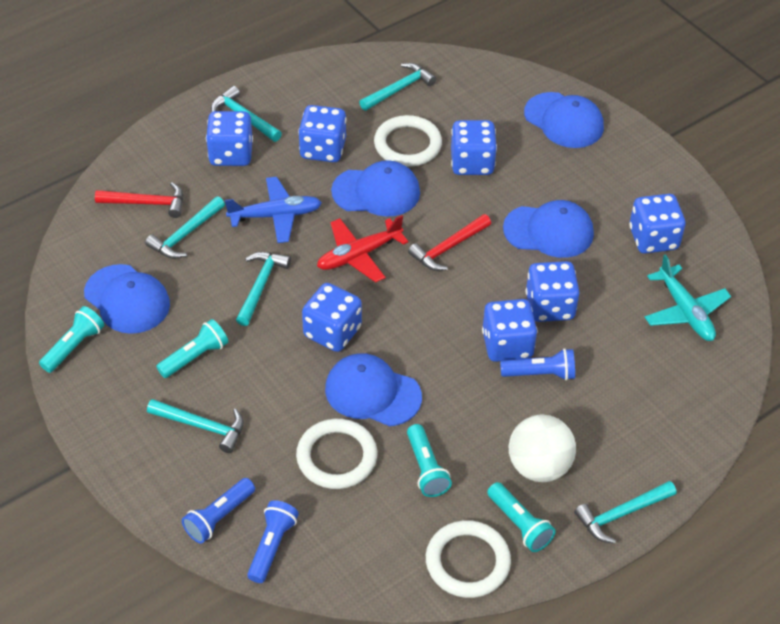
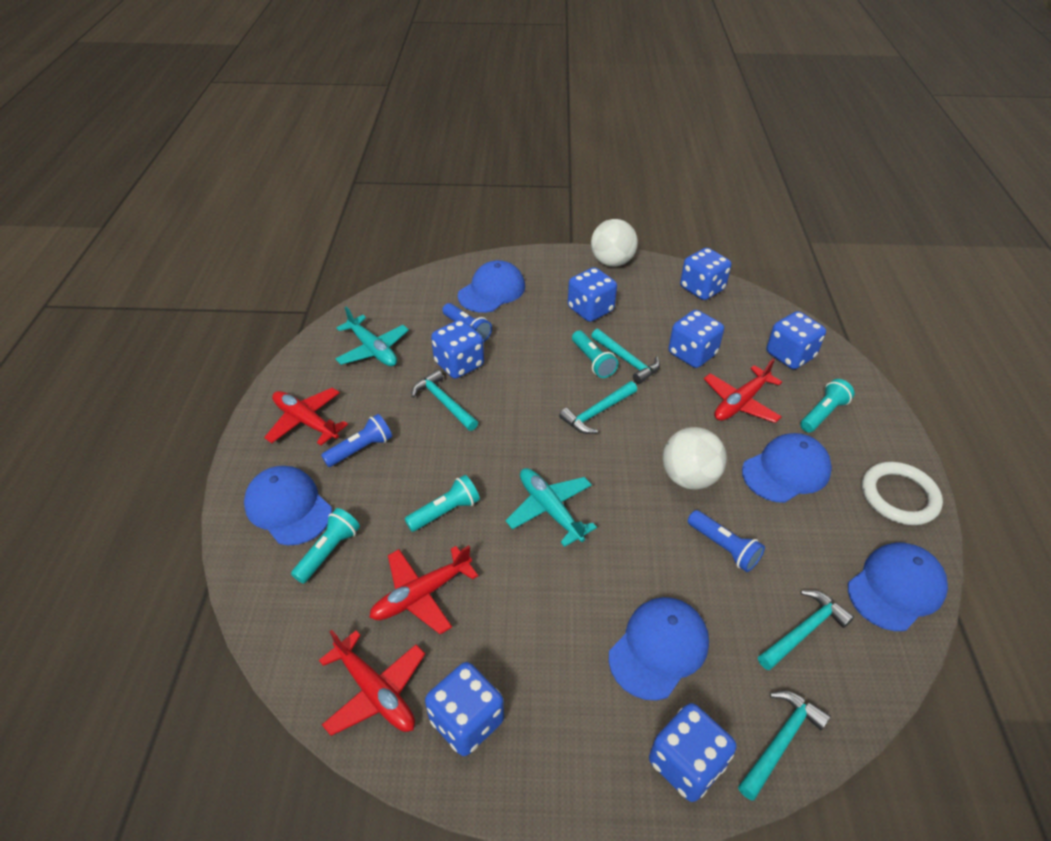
blue plane: 1 -> 0
red hammer: 2 -> 0
red plane: 1 -> 4
turquoise hammer: 6 -> 5
turquoise plane: 1 -> 2
white ball: 1 -> 2
white ring: 3 -> 1

